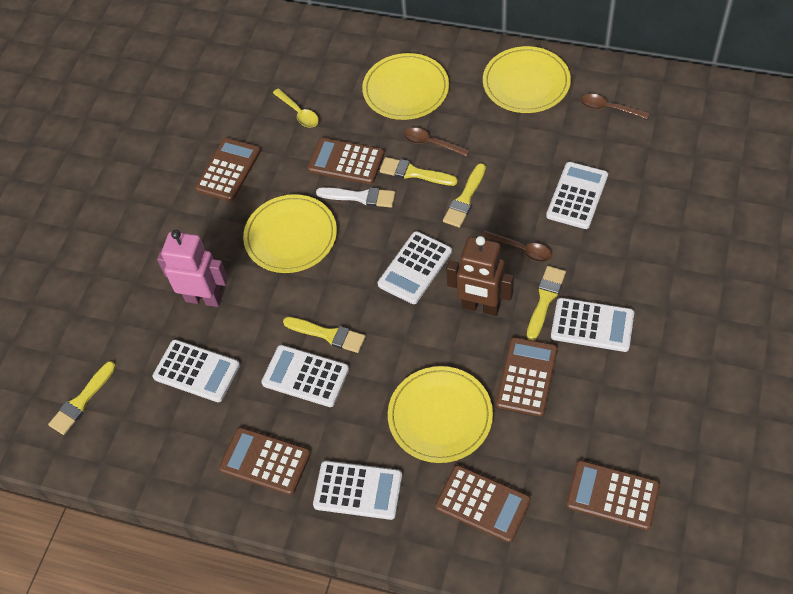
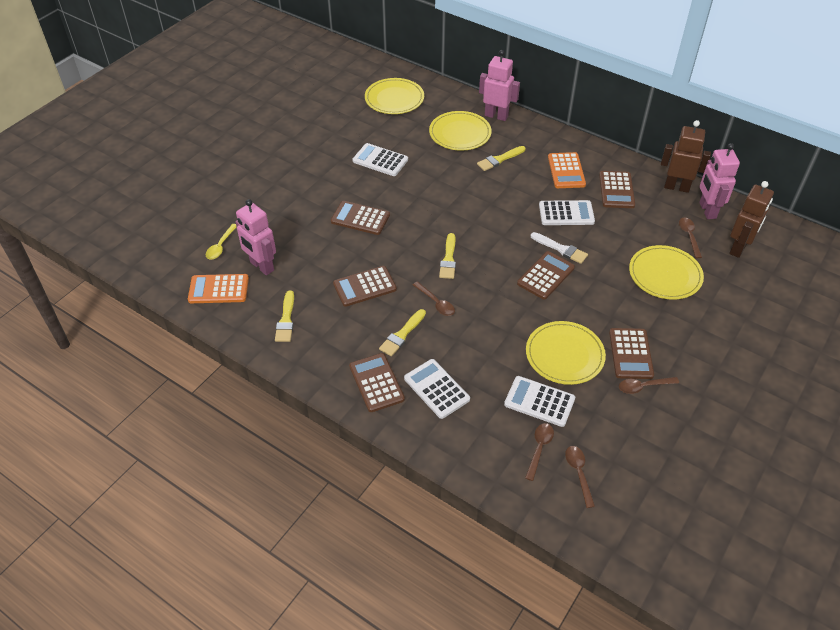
brown robot: 1 -> 2
brown spoon: 3 -> 5
orange calculator: 0 -> 2
pink robot: 1 -> 3
white calculator: 6 -> 4
yellow brush: 5 -> 4

